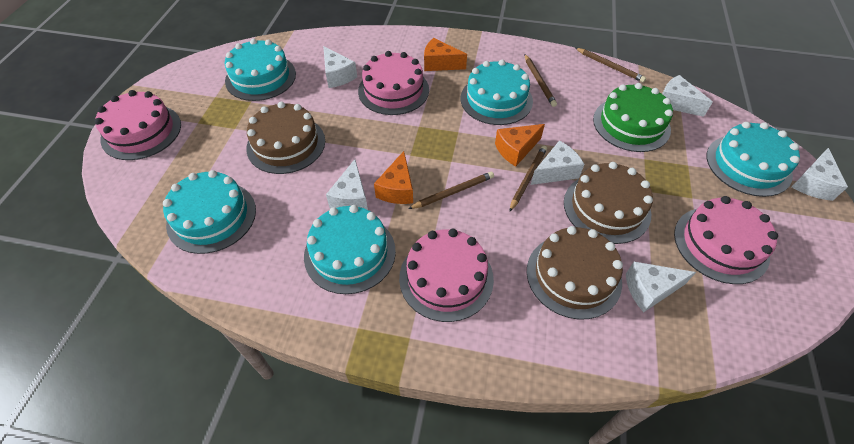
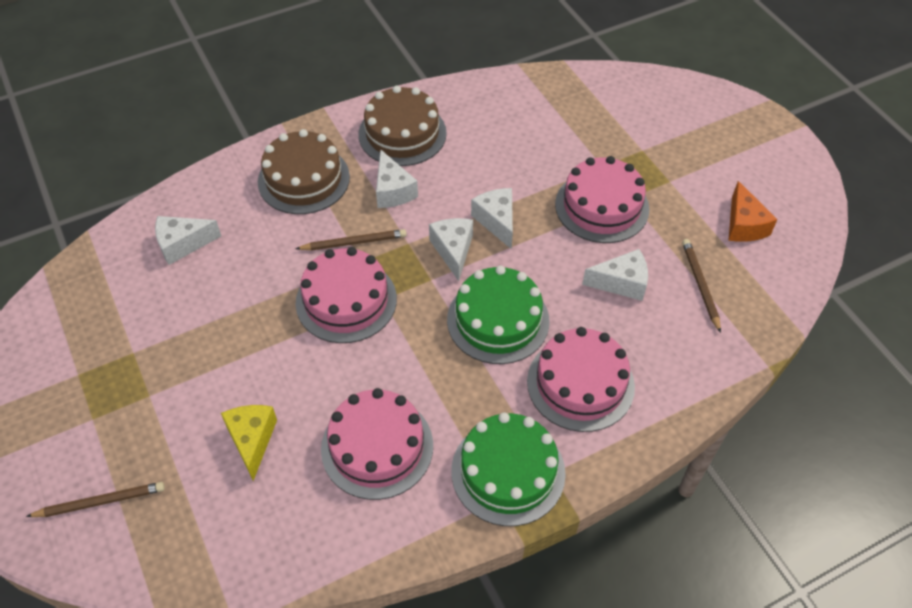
brown cake: 3 -> 2
brown pencil: 4 -> 3
green cake: 1 -> 2
orange cheese: 3 -> 1
turquoise cake: 5 -> 0
white cheese: 6 -> 5
yellow cheese: 0 -> 1

